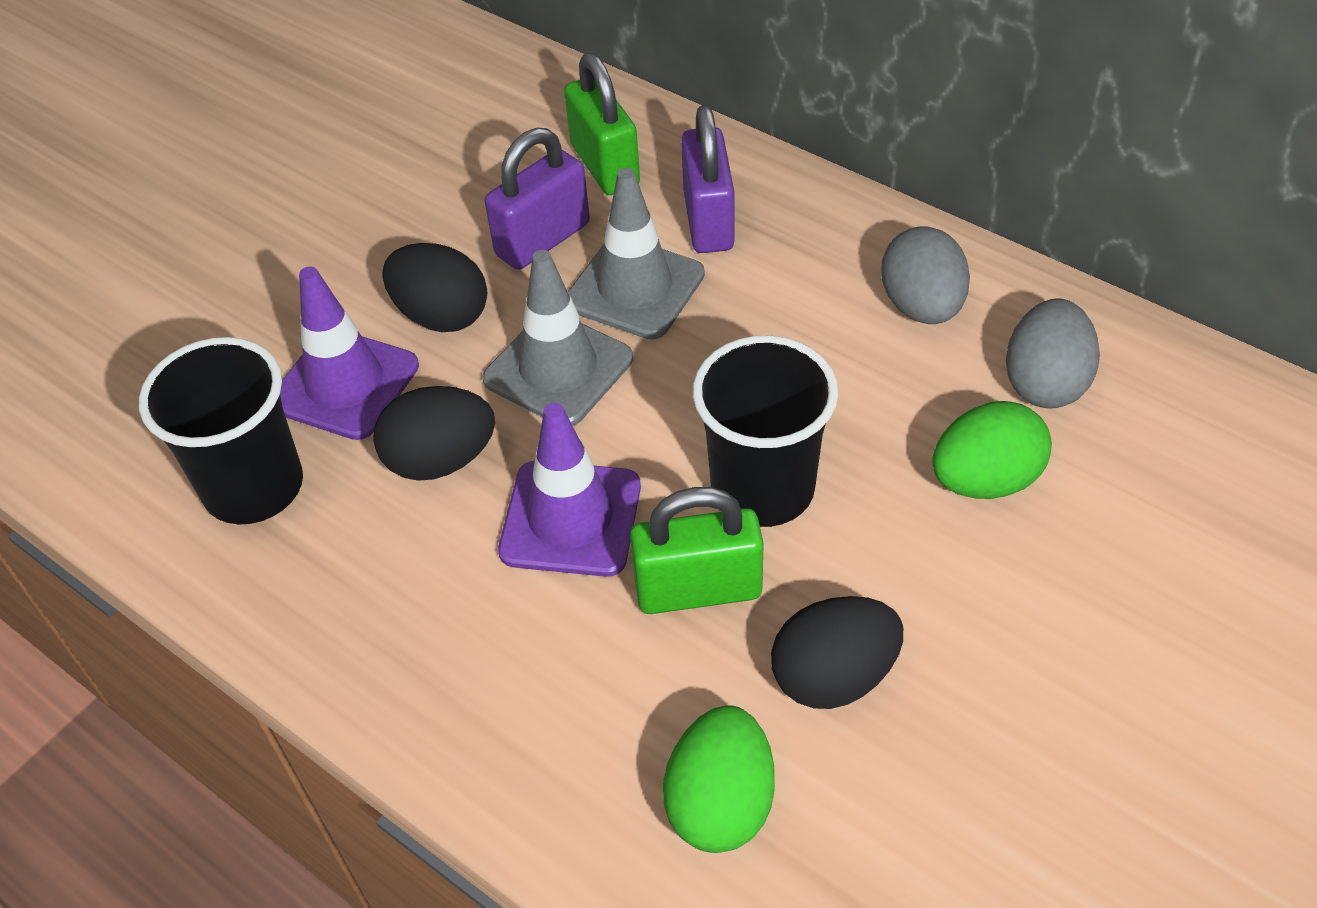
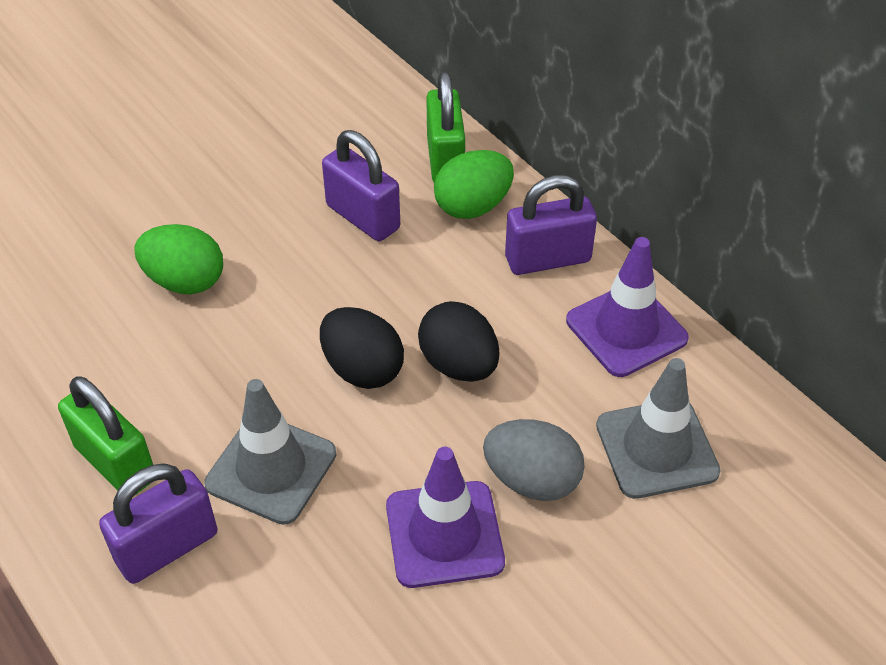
black cup: 2 -> 0
black egg: 3 -> 2
grey egg: 2 -> 1
purple padlock: 2 -> 3

